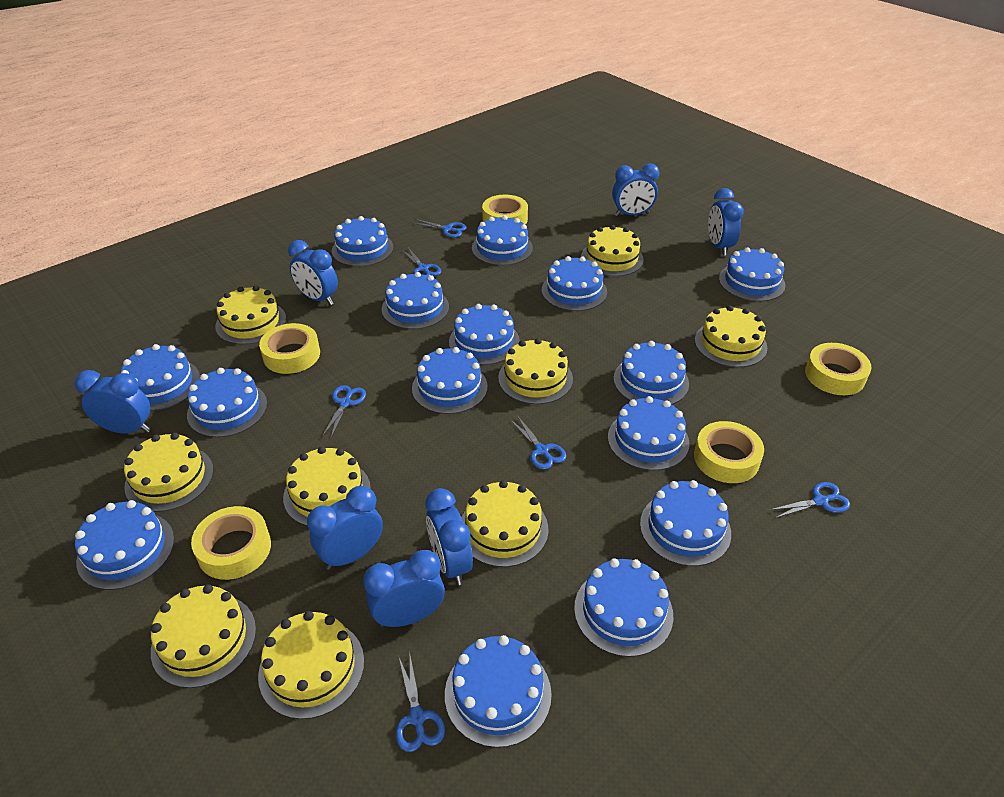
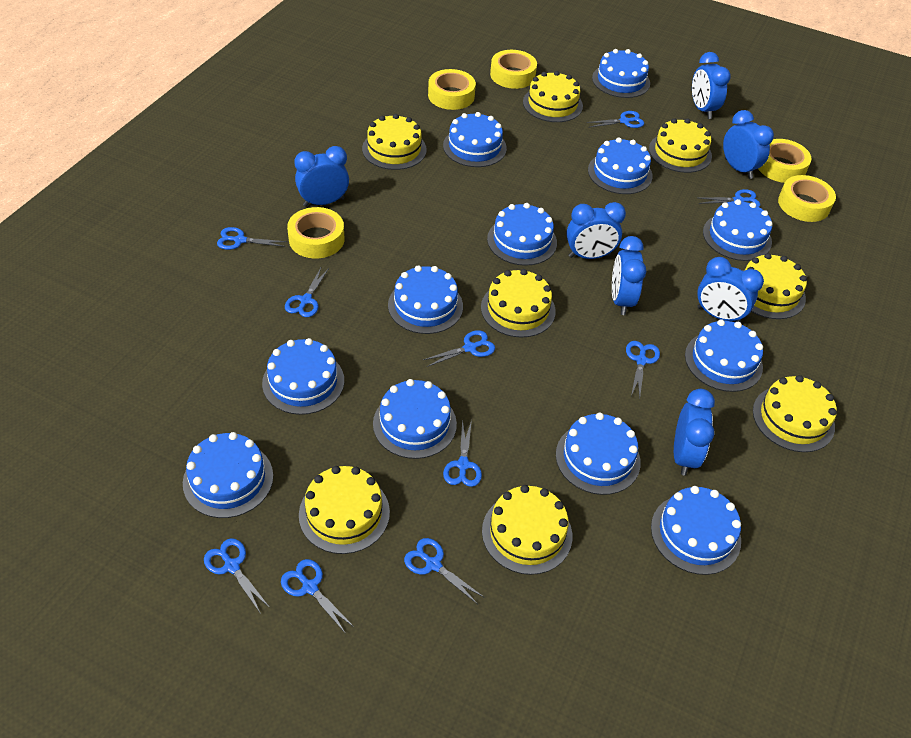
blue cake: 15 -> 12
blue scissors: 6 -> 10
yellow cake: 9 -> 8

